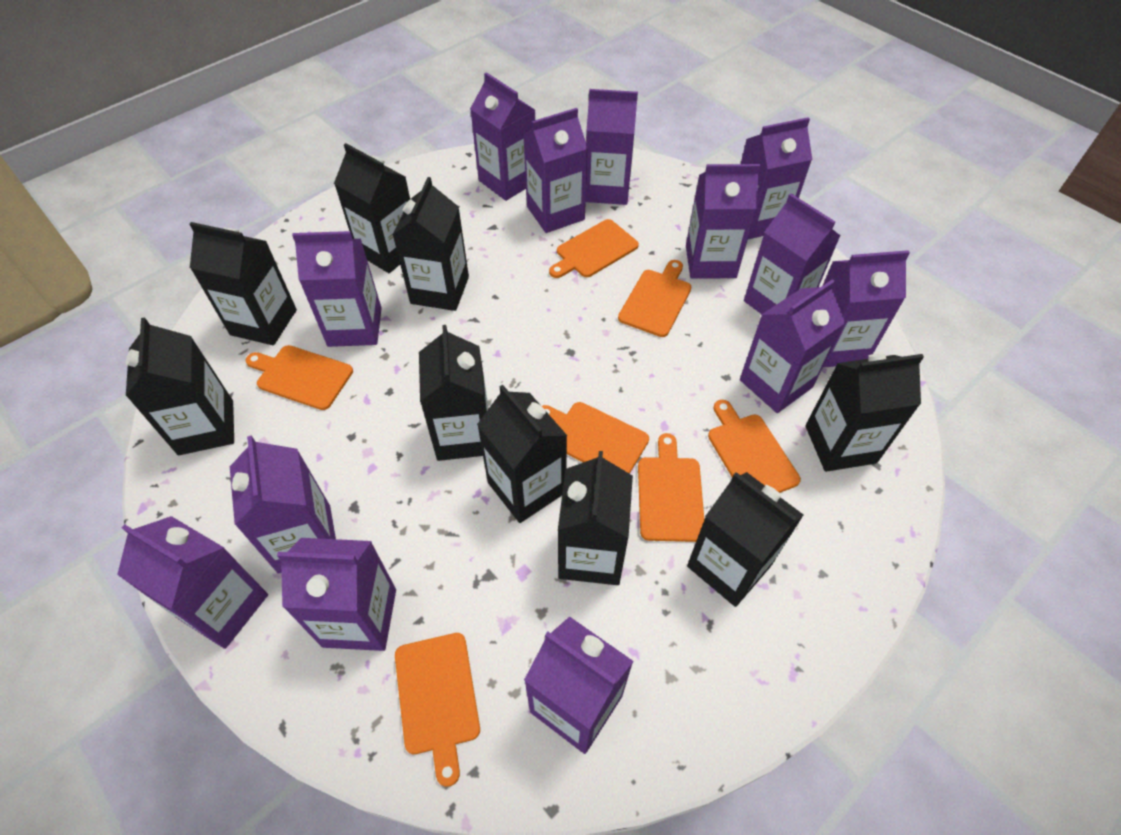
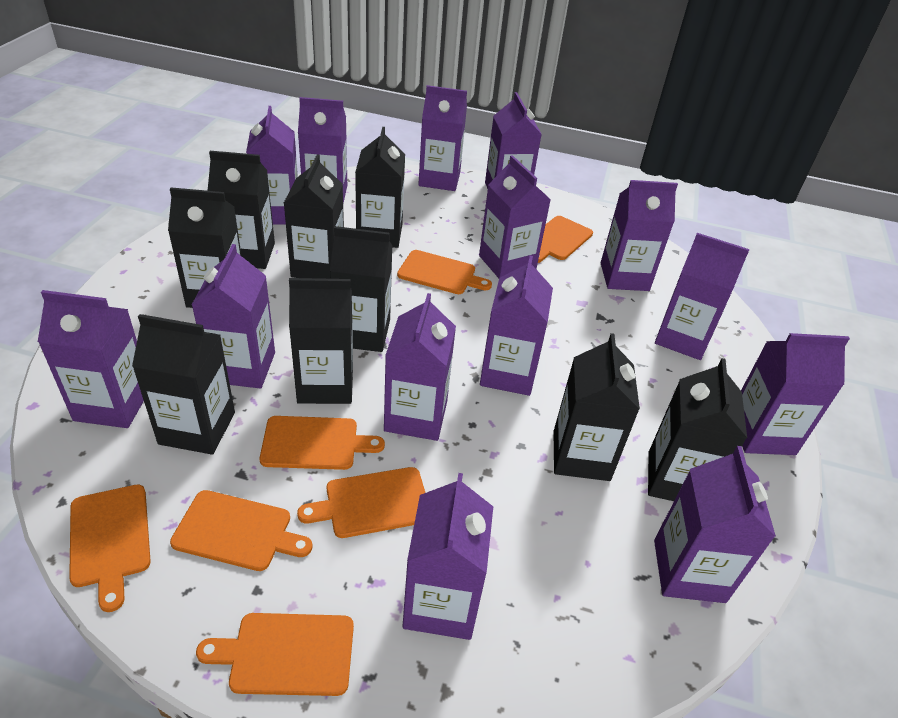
purple carton: 13 -> 14

